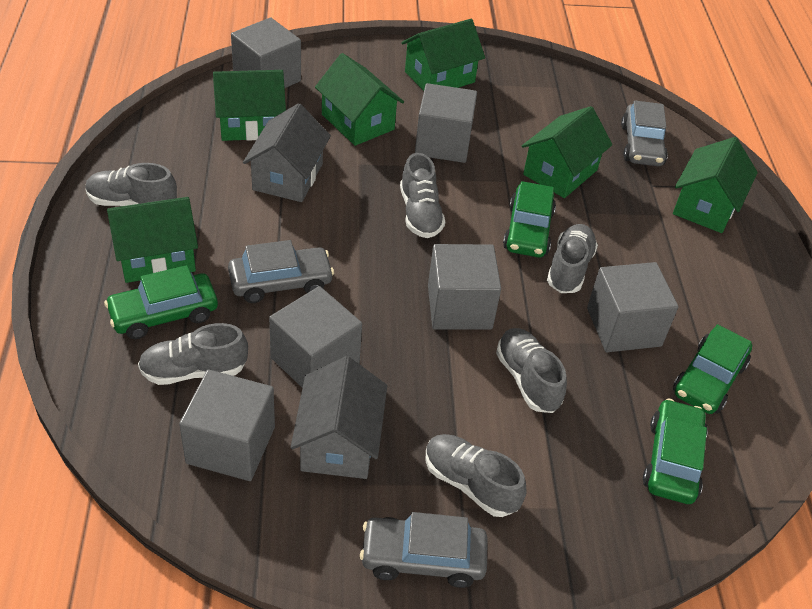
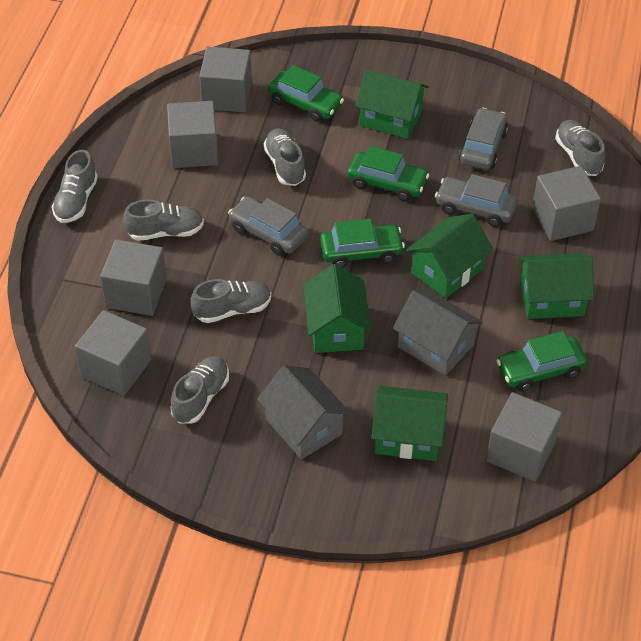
green house: 6 -> 5

